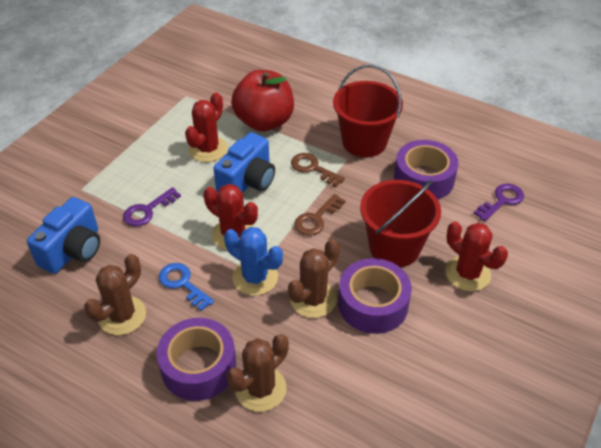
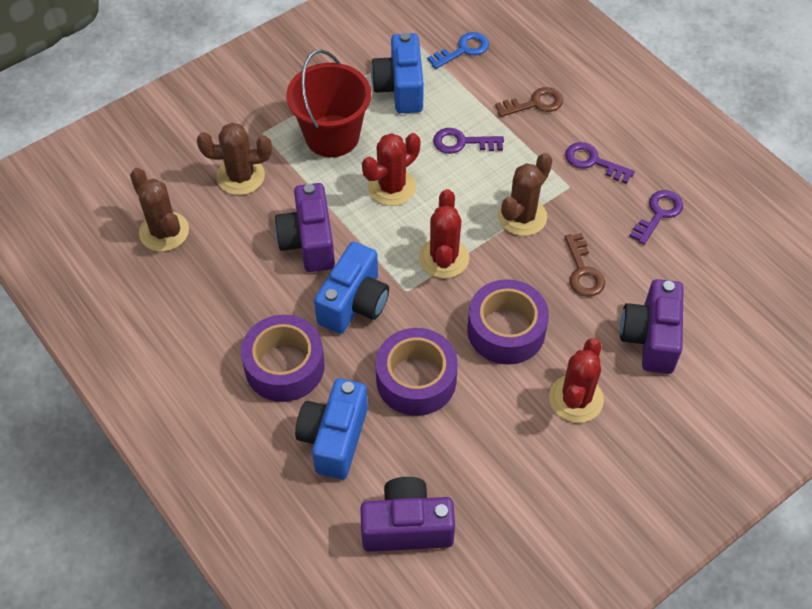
blue cactus: 1 -> 0
blue camera: 2 -> 3
purple camera: 0 -> 3
purple key: 2 -> 3
red apple: 1 -> 0
red bucket: 2 -> 1

